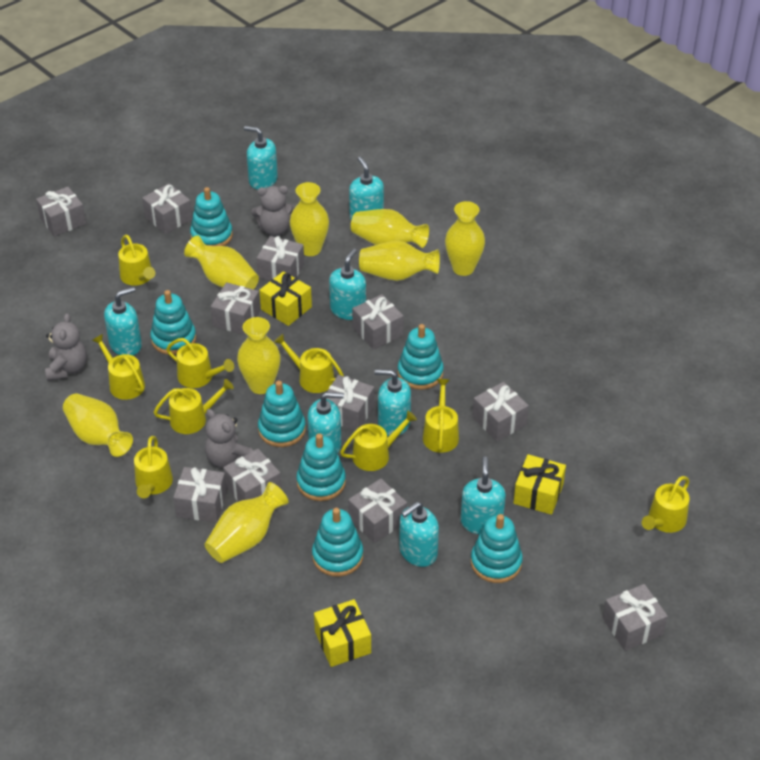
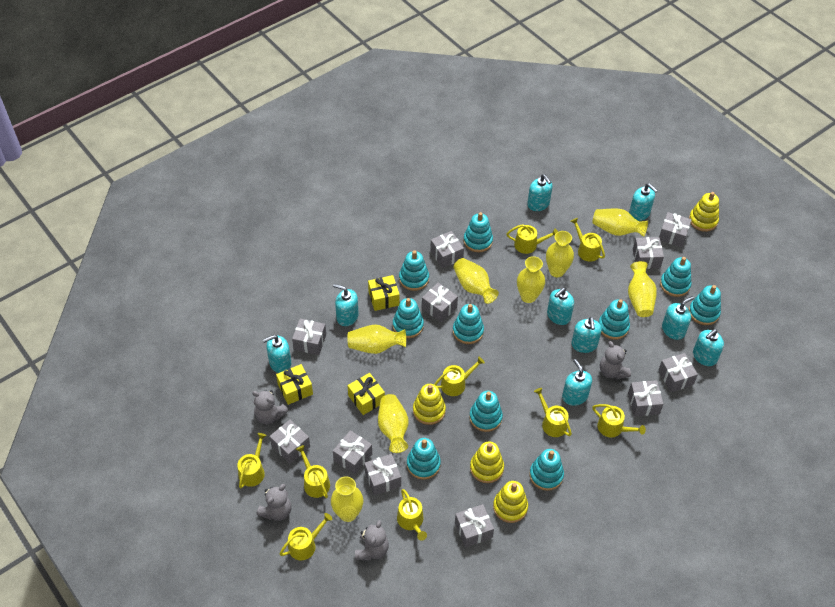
grey teddy bear: 3 -> 4
turquoise soap dispenser: 8 -> 9
turquoise stacking toy: 7 -> 10
yellow stacking toy: 0 -> 4

